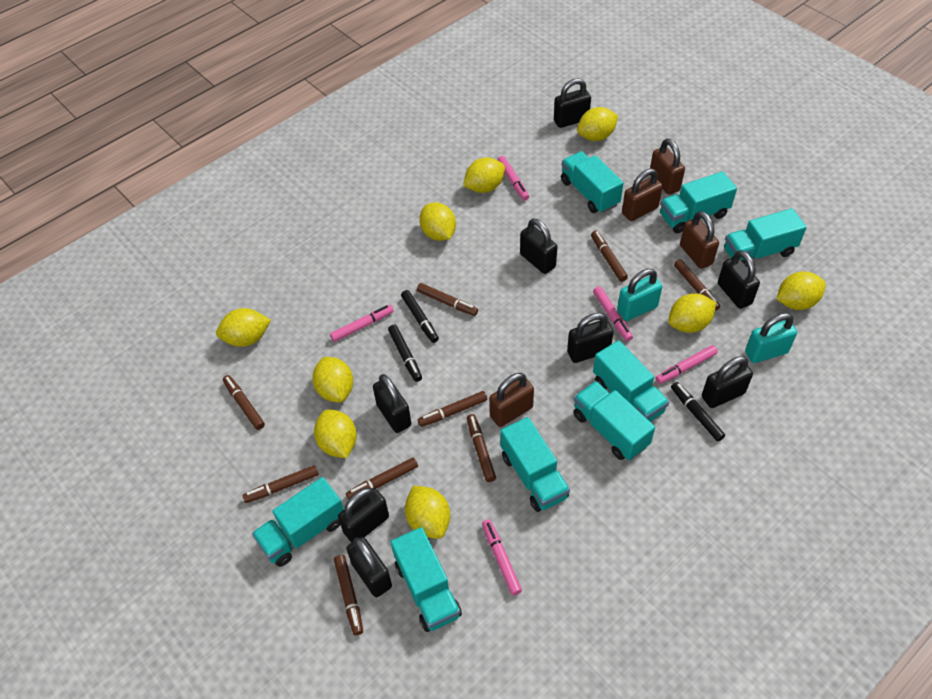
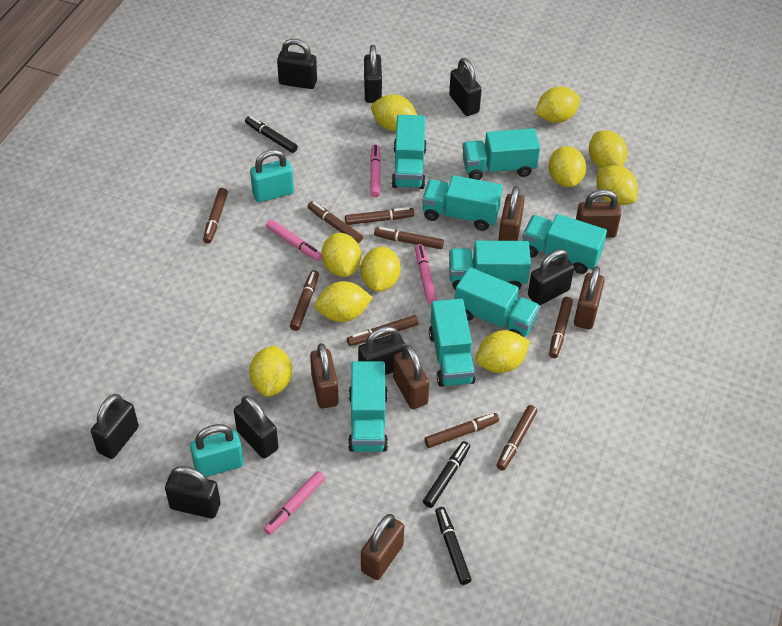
brown padlock: 4 -> 6
pink marker: 5 -> 4
yellow lemon: 9 -> 10

